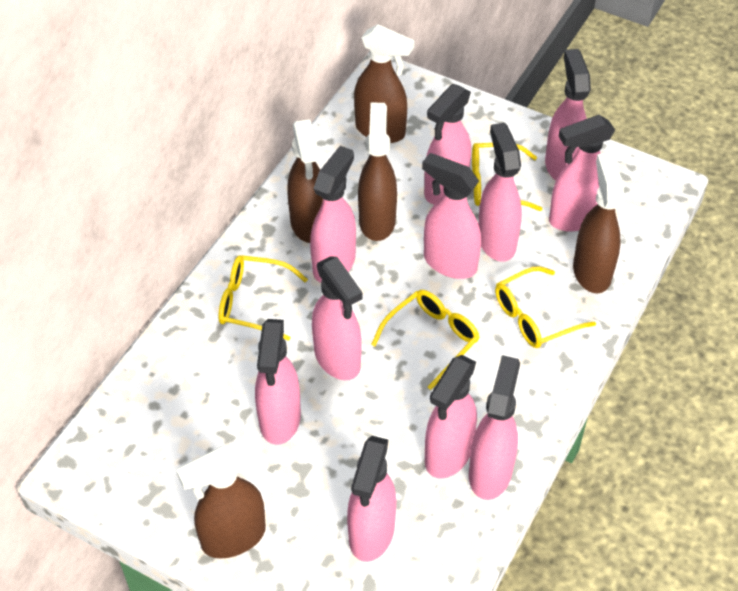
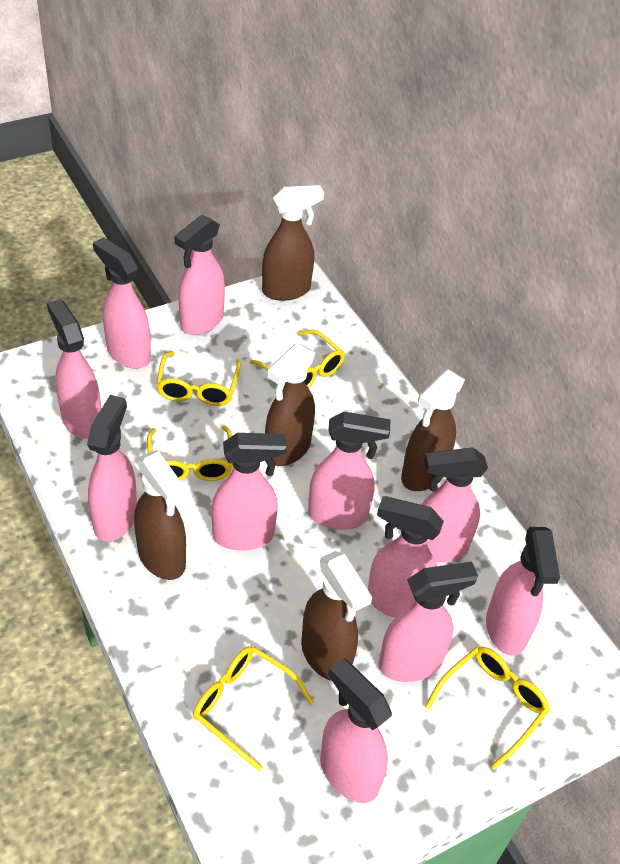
yellow glasses: 4 -> 5

